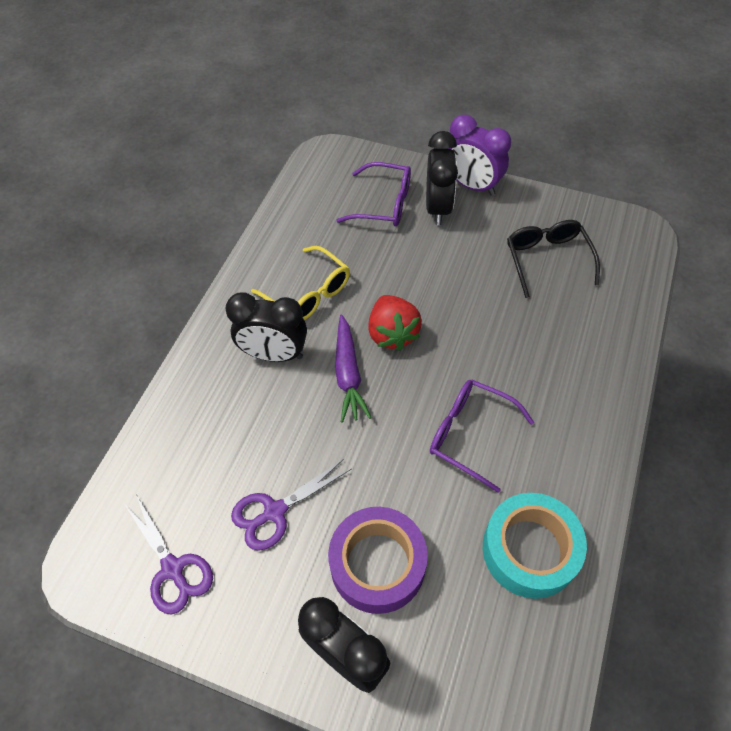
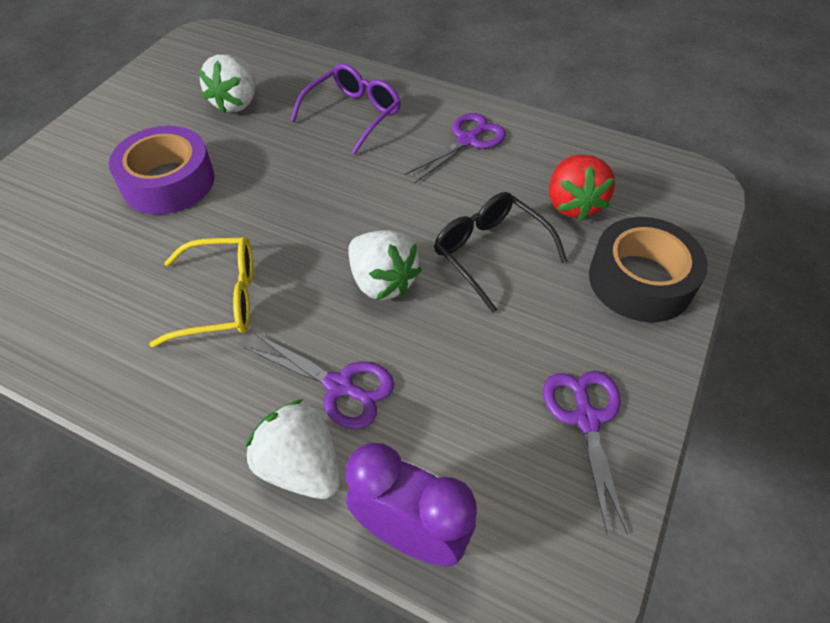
black clock: 3 -> 0
black tape: 0 -> 1
purple carrot: 1 -> 0
purple glasses: 2 -> 1
purple scissors: 2 -> 3
turquoise tape: 1 -> 0
white strawberry: 0 -> 3

